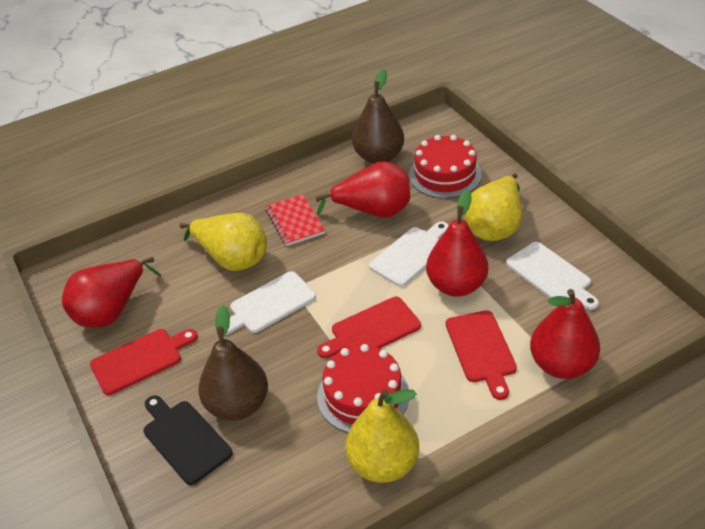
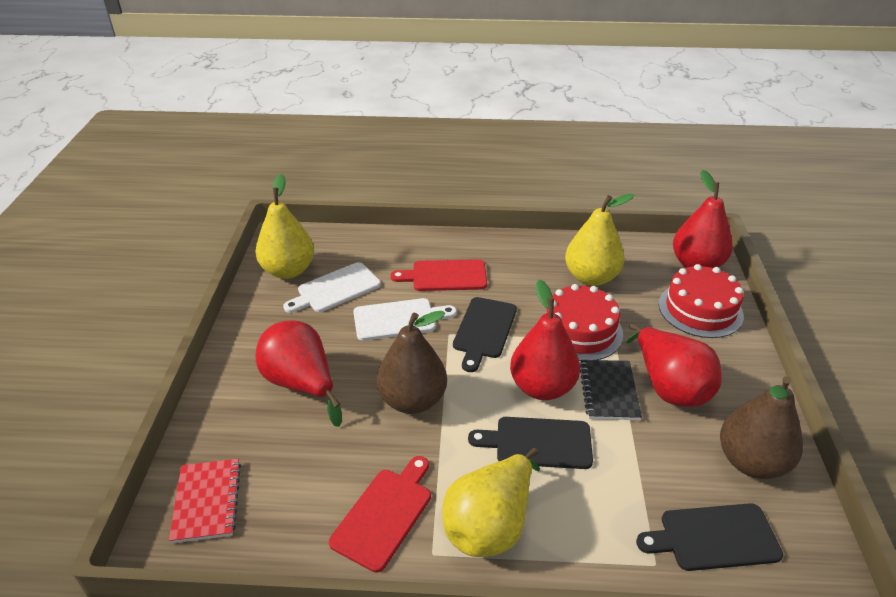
black cutting board: 1 -> 3
black notebook: 0 -> 1
red cutting board: 3 -> 2
white cutting board: 3 -> 2

